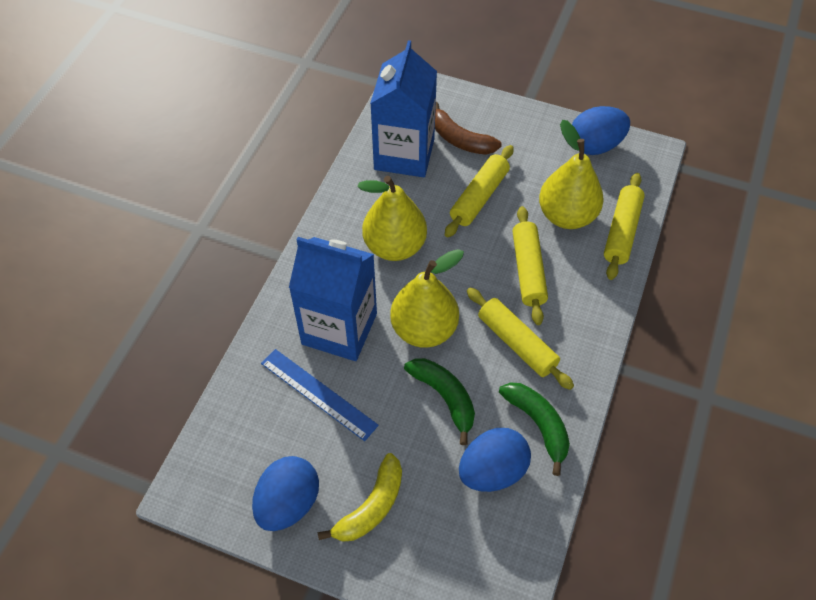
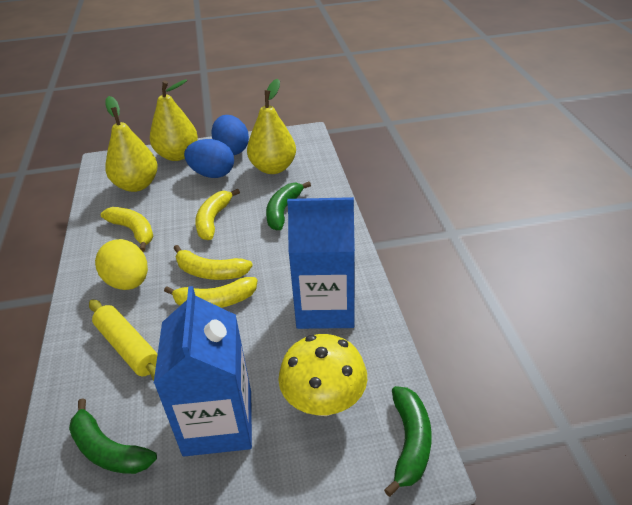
blue egg: 3 -> 2
blue ruler: 1 -> 0
brown banana: 1 -> 0
green banana: 2 -> 3
yellow banana: 1 -> 4
yellow egg: 0 -> 1
yellow mushroom: 0 -> 1
yellow rolling pin: 4 -> 1

